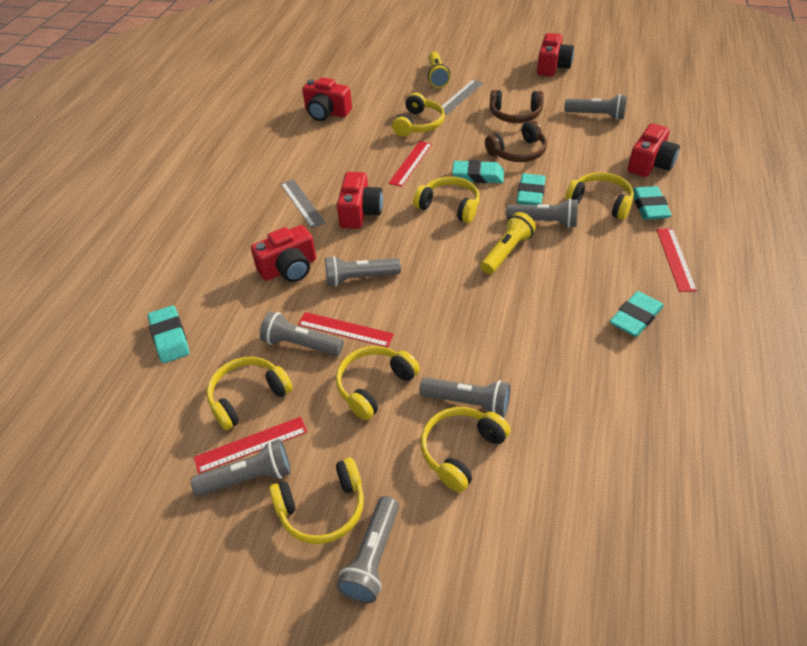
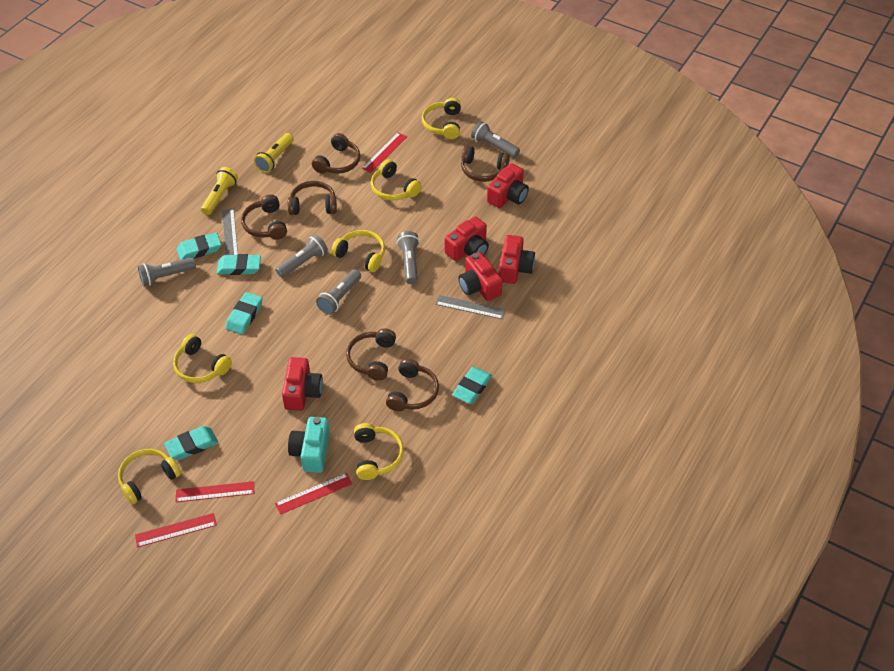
brown headphones: 2 -> 6
grey flashlight: 7 -> 5
turquoise camera: 0 -> 1
yellow headphones: 7 -> 6

